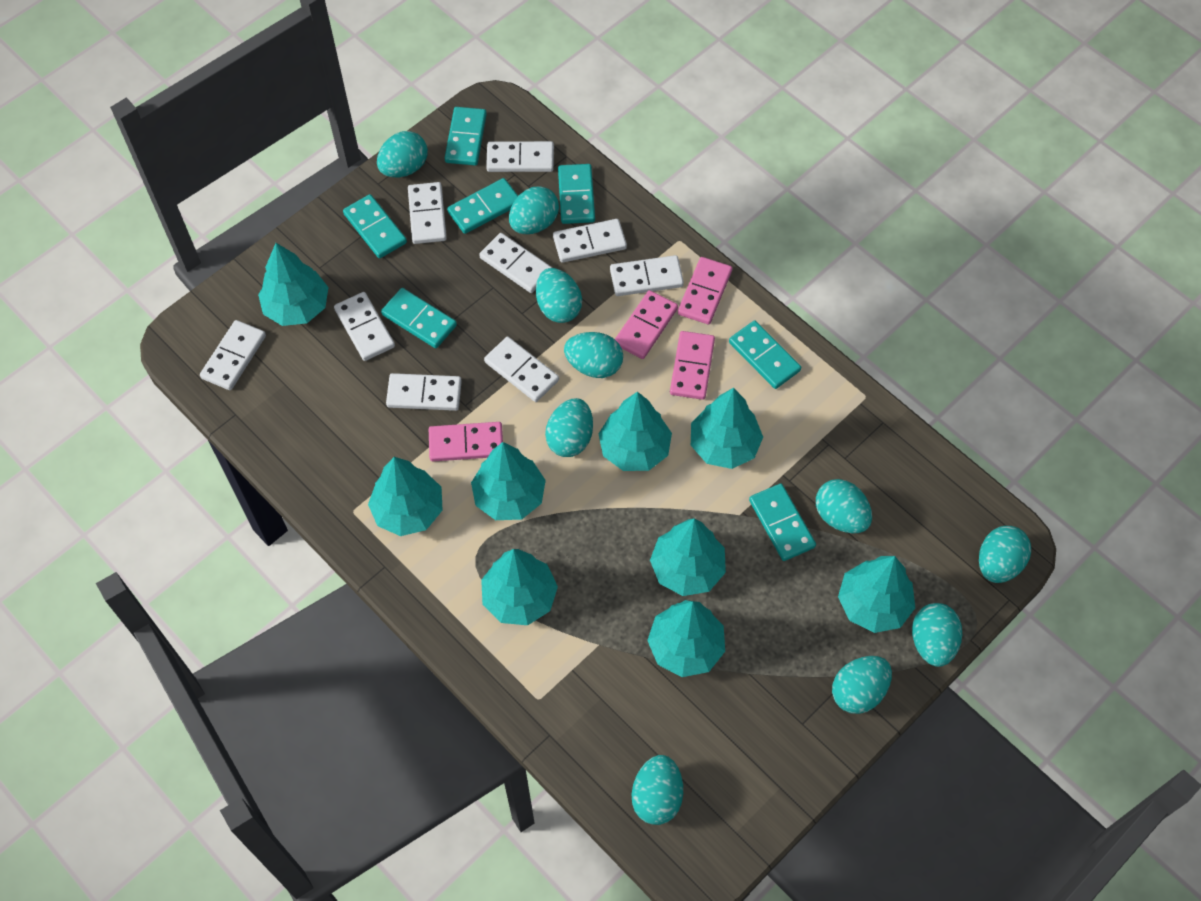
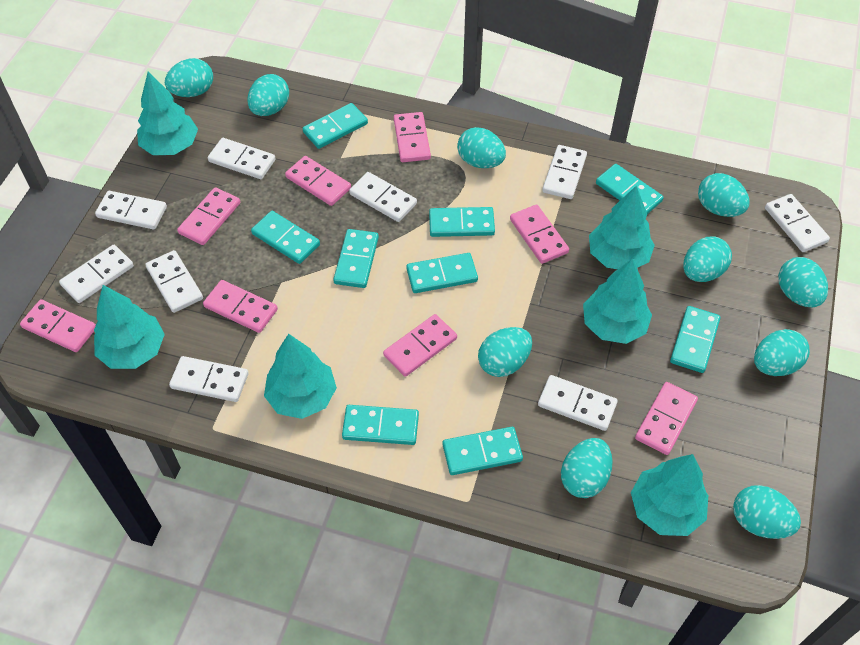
pink domino: 4 -> 8
turquoise domino: 7 -> 9
turquoise tree: 9 -> 6

